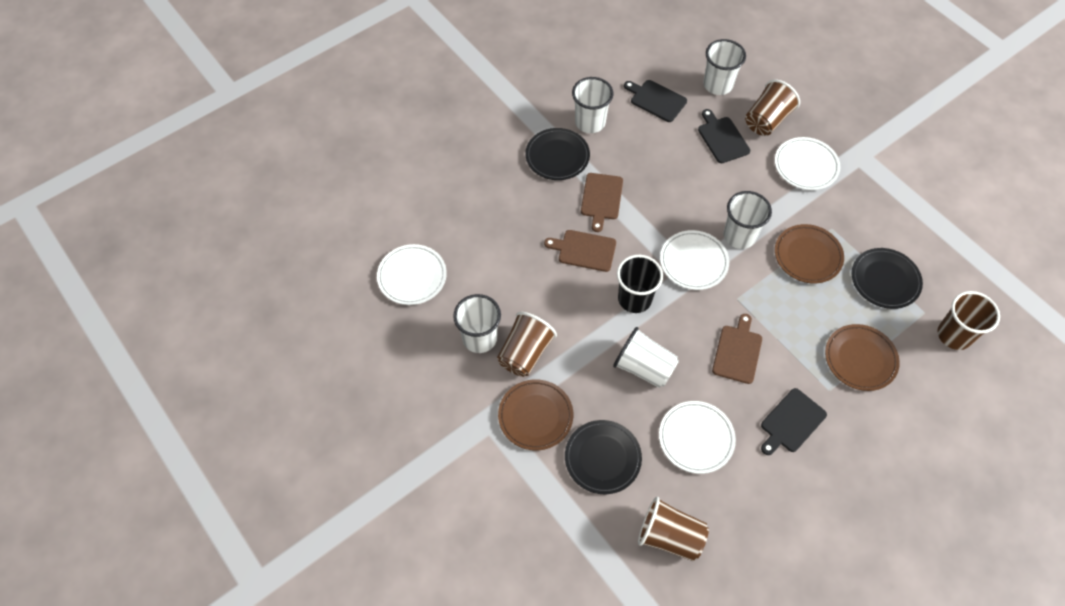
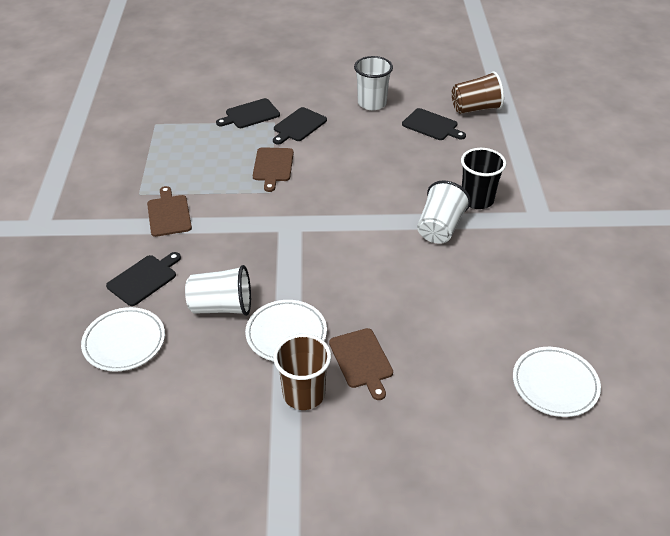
black cutting board: 3 -> 4
black plate: 3 -> 0
brown cup: 4 -> 2
brown plate: 3 -> 0
white cup: 5 -> 3
white plate: 4 -> 3

